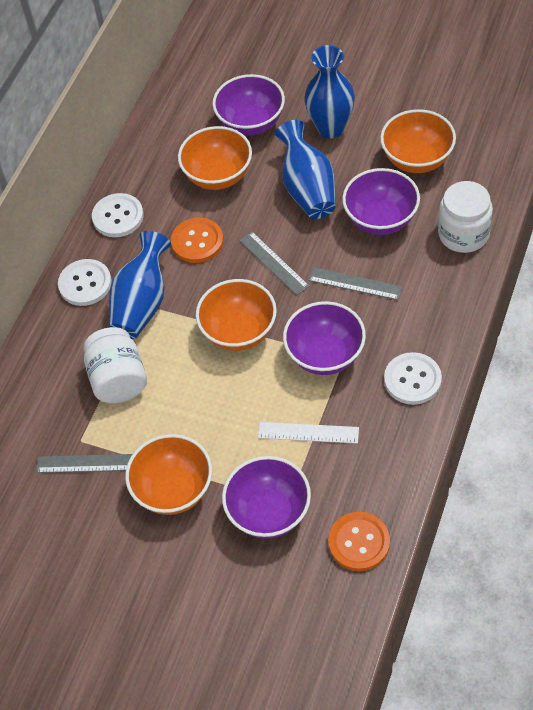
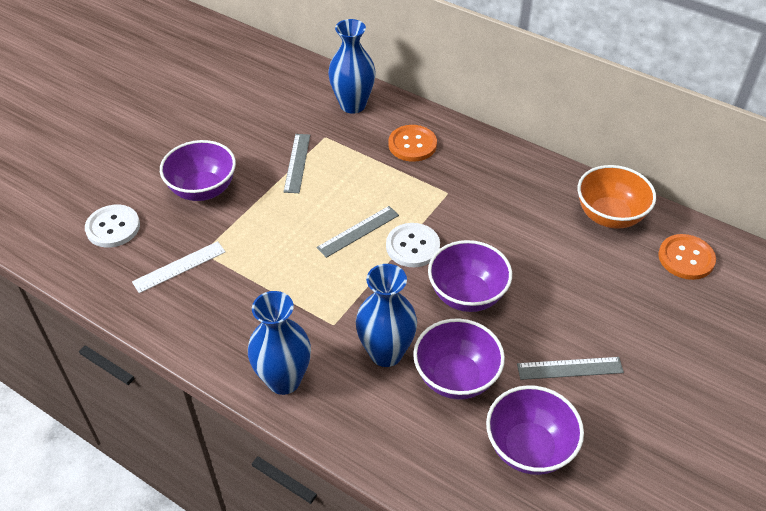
orange bowl: 4 -> 1
white button: 3 -> 2
white jar: 2 -> 0

